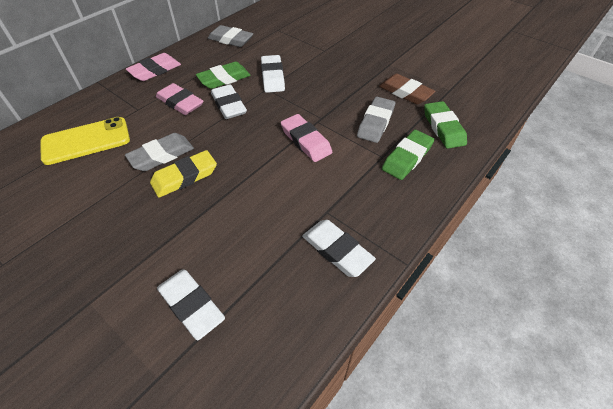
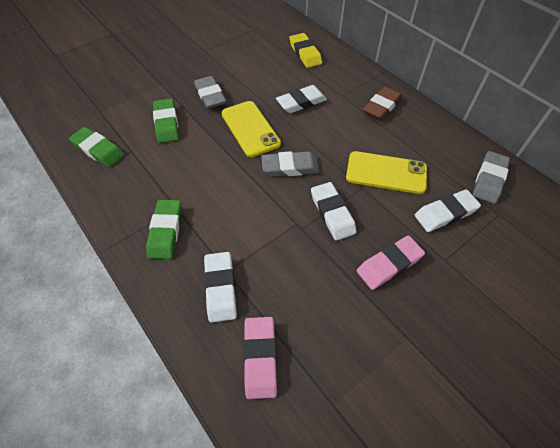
pink eraser: 3 -> 2
yellow phone: 1 -> 2

